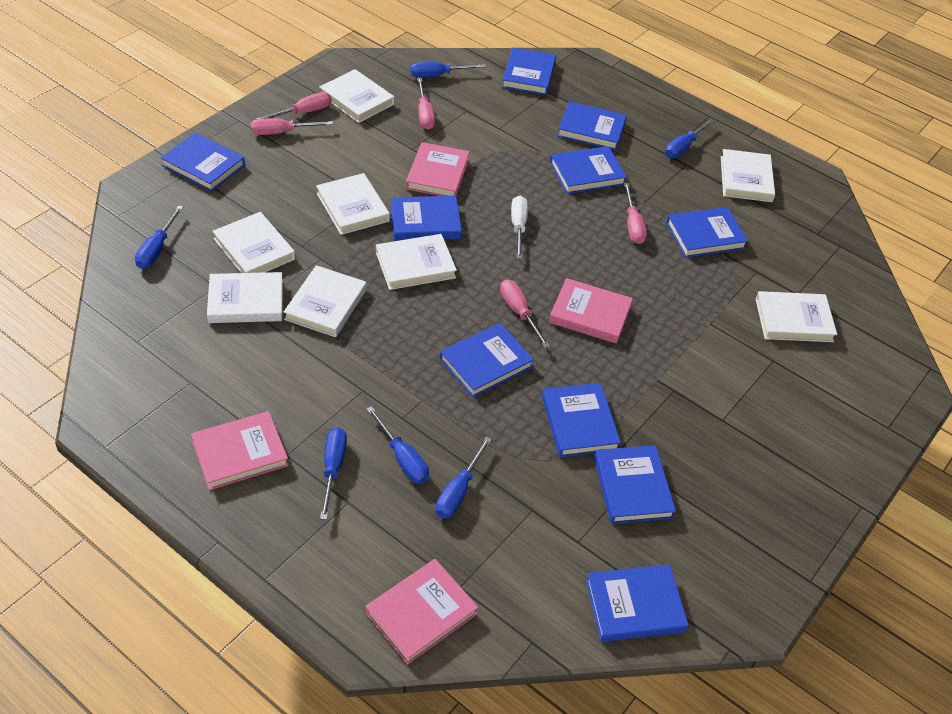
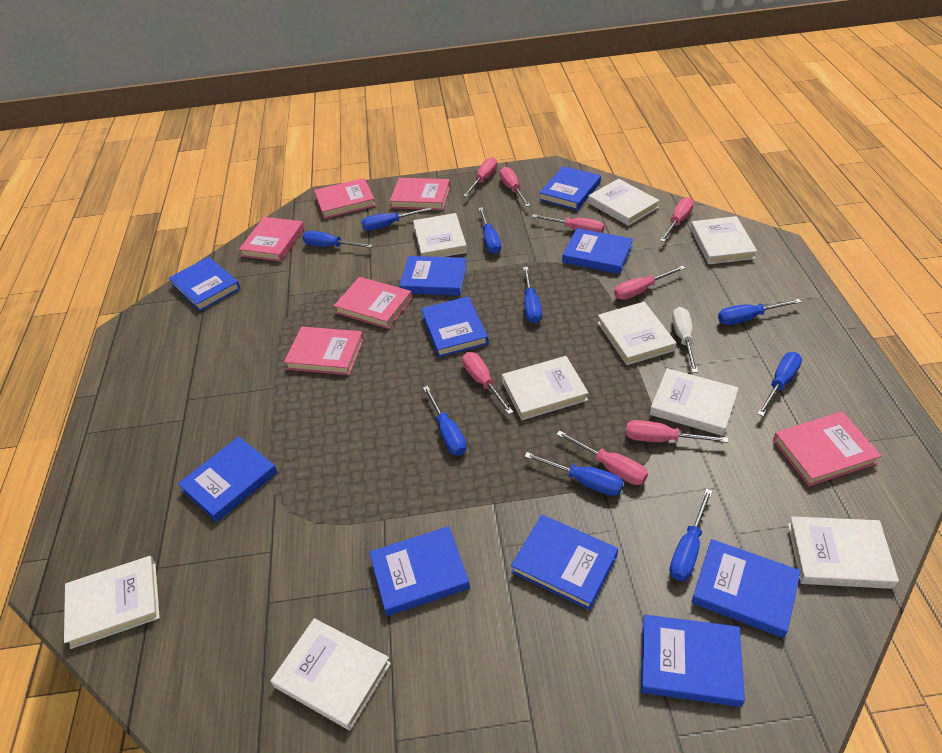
blue screwdriver: 6 -> 9
pink book: 4 -> 6
pink screwdriver: 5 -> 8
white book: 8 -> 9

